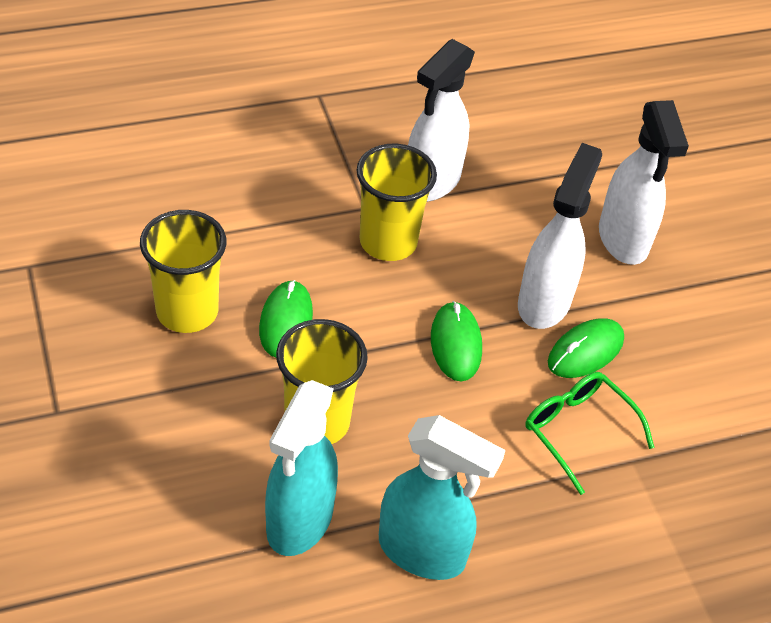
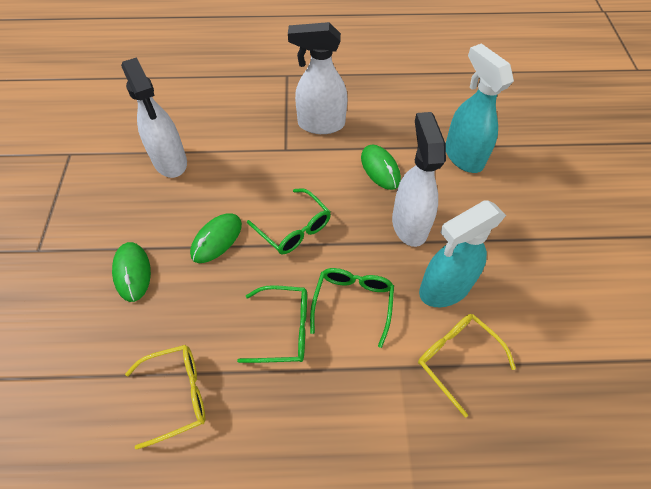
green glasses: 1 -> 3
yellow cup: 3 -> 0
yellow glasses: 0 -> 2

